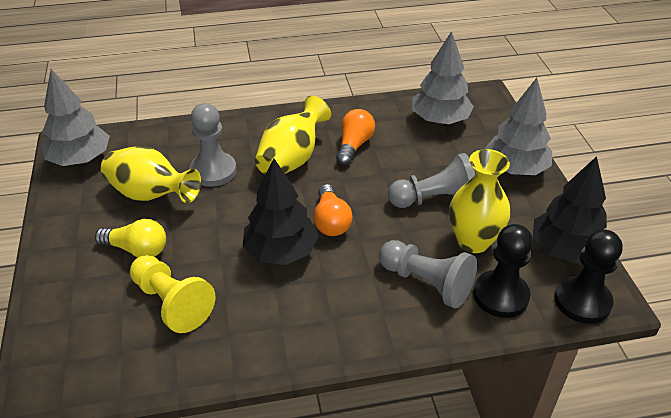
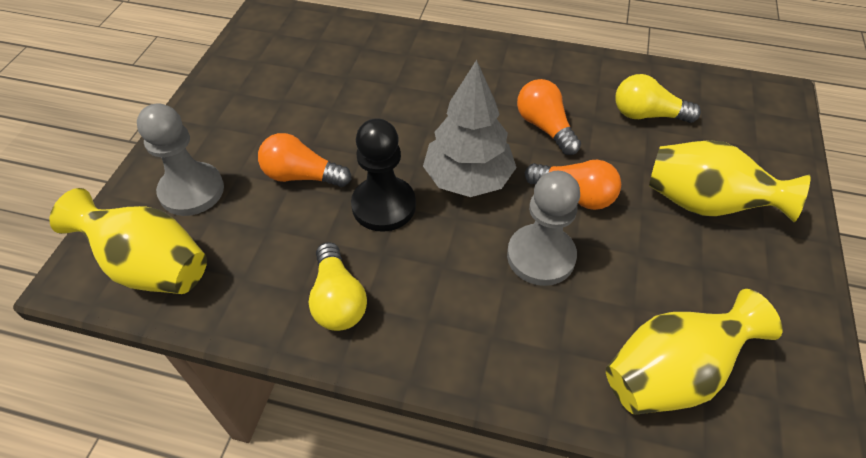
black pawn: 2 -> 1
black tree: 2 -> 0
grey pawn: 3 -> 2
grey tree: 3 -> 1
orange light bulb: 2 -> 3
yellow light bulb: 1 -> 2
yellow pawn: 1 -> 0

